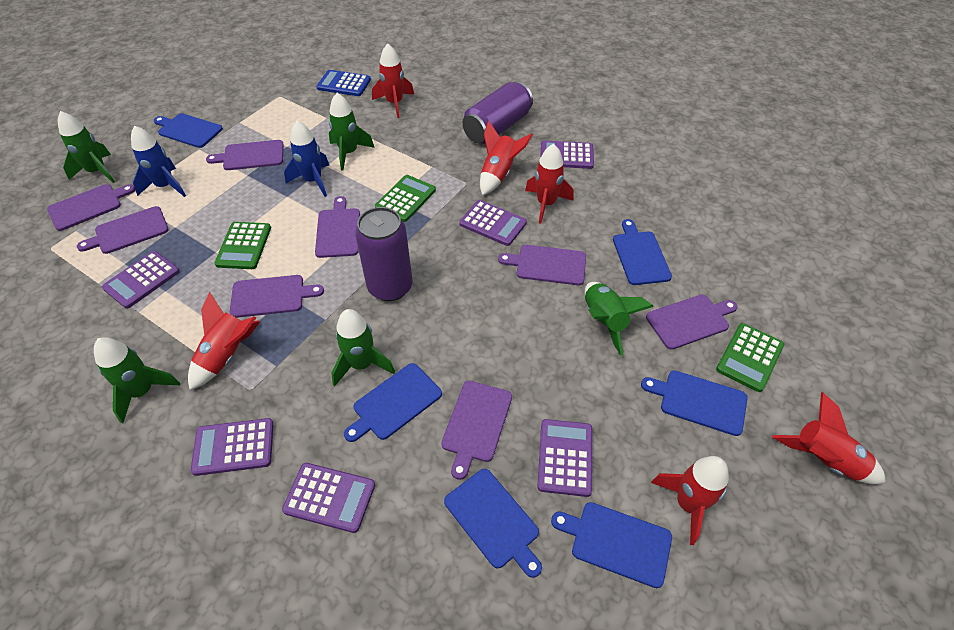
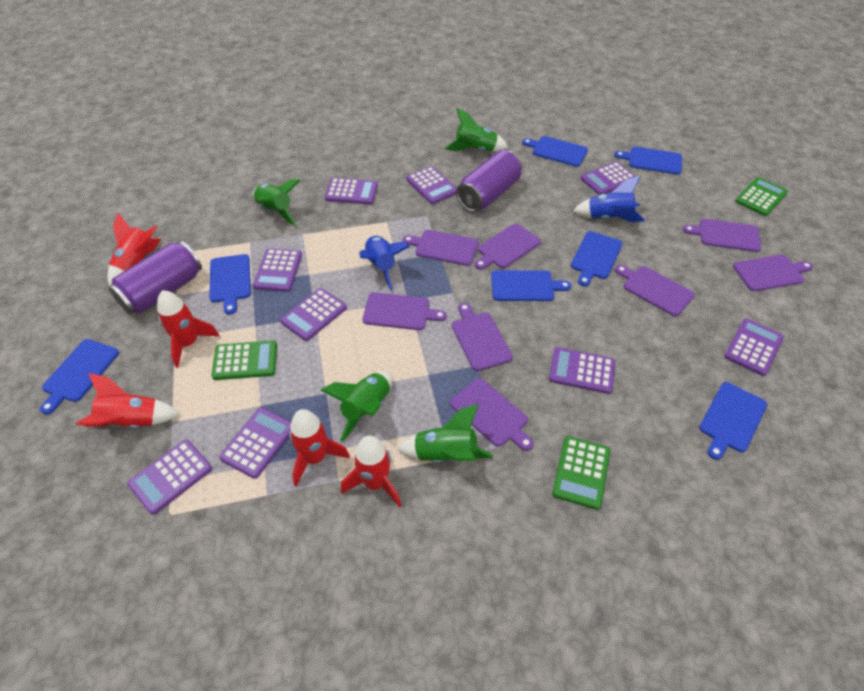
blue calculator: 1 -> 0
blue cutting board: 6 -> 7
green rocket: 5 -> 4
purple calculator: 6 -> 9
red rocket: 6 -> 5

